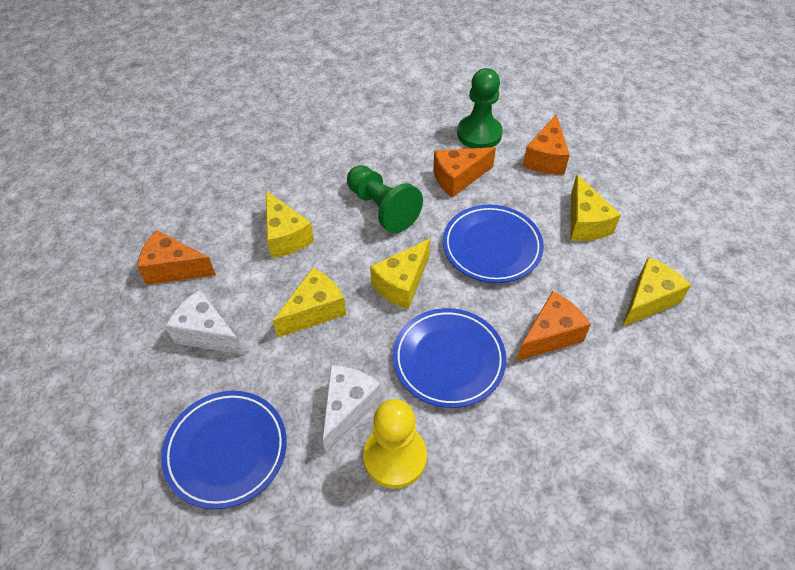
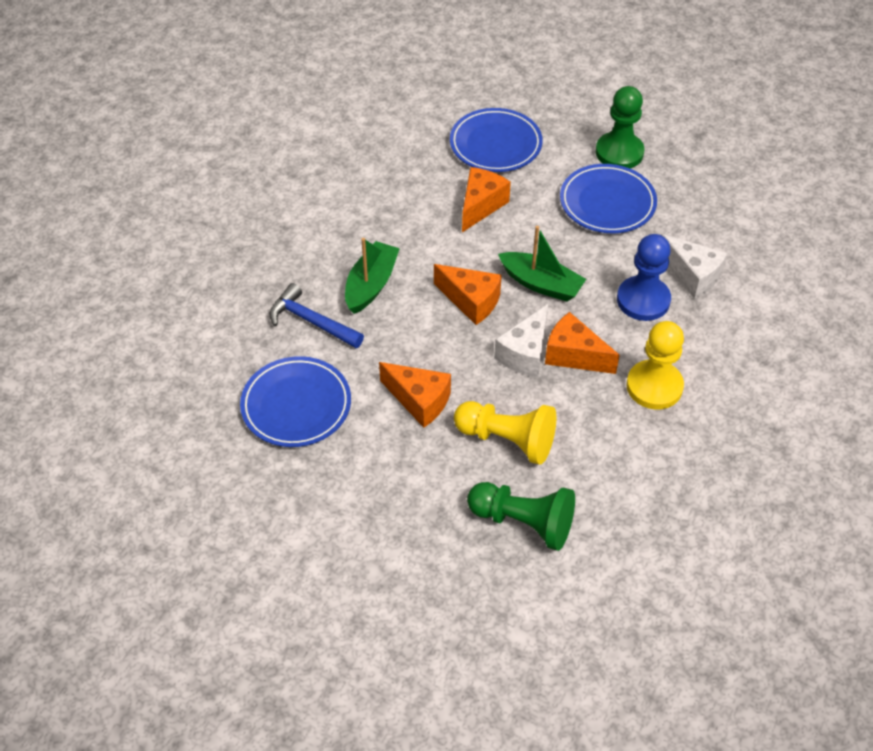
blue hammer: 0 -> 1
blue pawn: 0 -> 1
green boat: 0 -> 2
yellow cheese: 5 -> 0
yellow pawn: 1 -> 2

